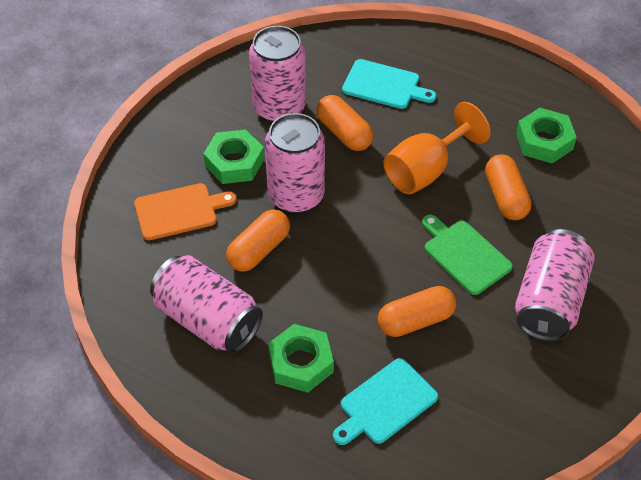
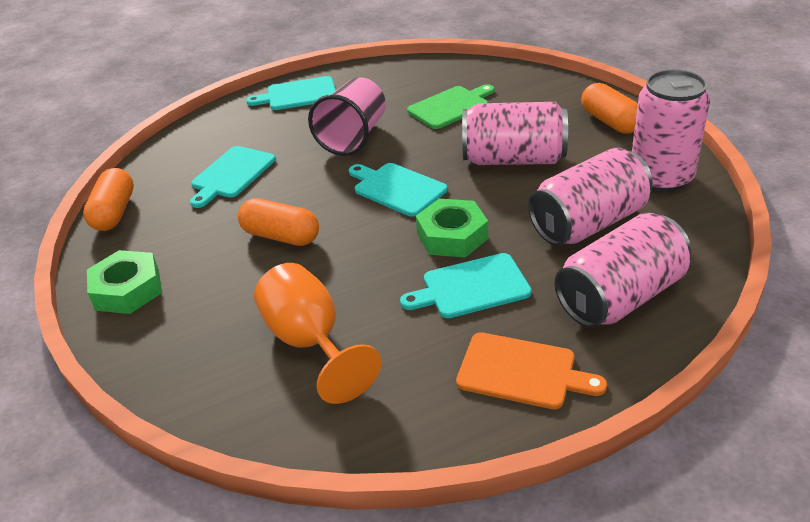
green nut: 3 -> 2
orange capsule: 4 -> 3
pink cup: 0 -> 1
turquoise cutting board: 2 -> 4

